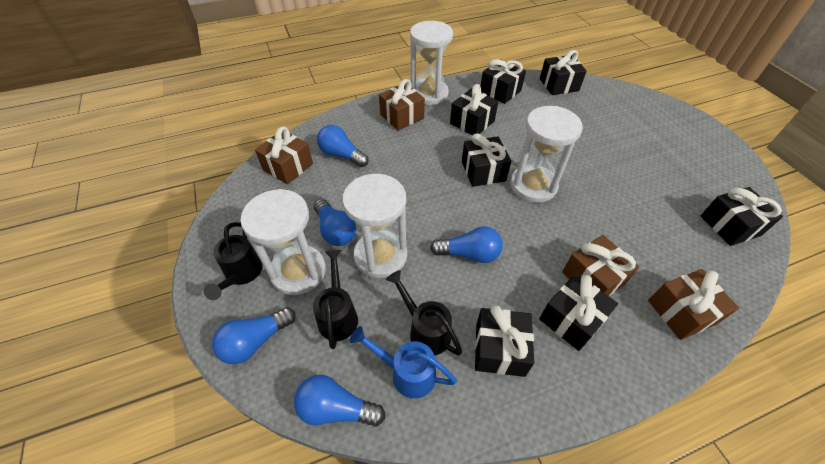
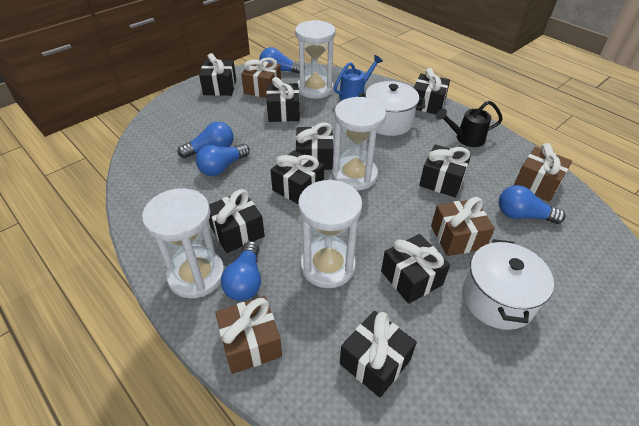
black gift: 7 -> 9
black watering can: 3 -> 1
white pot: 0 -> 2

